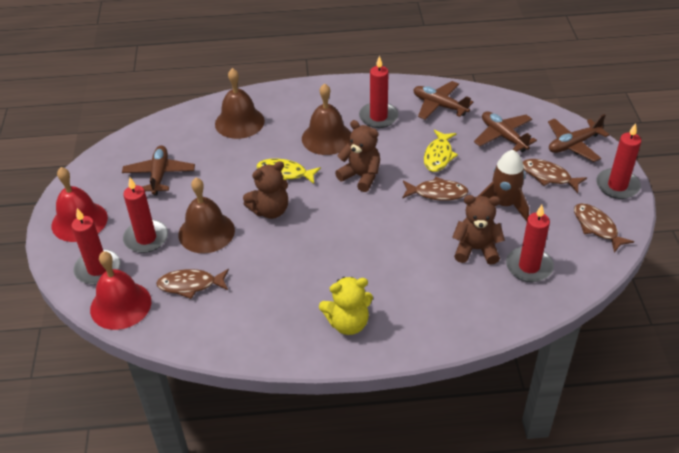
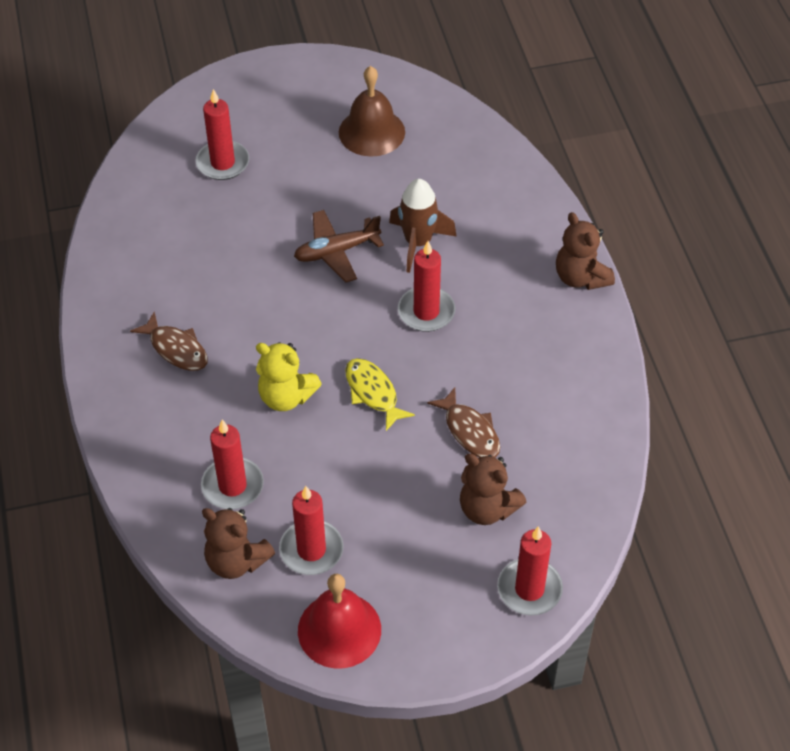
brown bell: 3 -> 1
brown fish: 4 -> 2
brown plane: 4 -> 1
red bell: 2 -> 1
yellow fish: 2 -> 1

